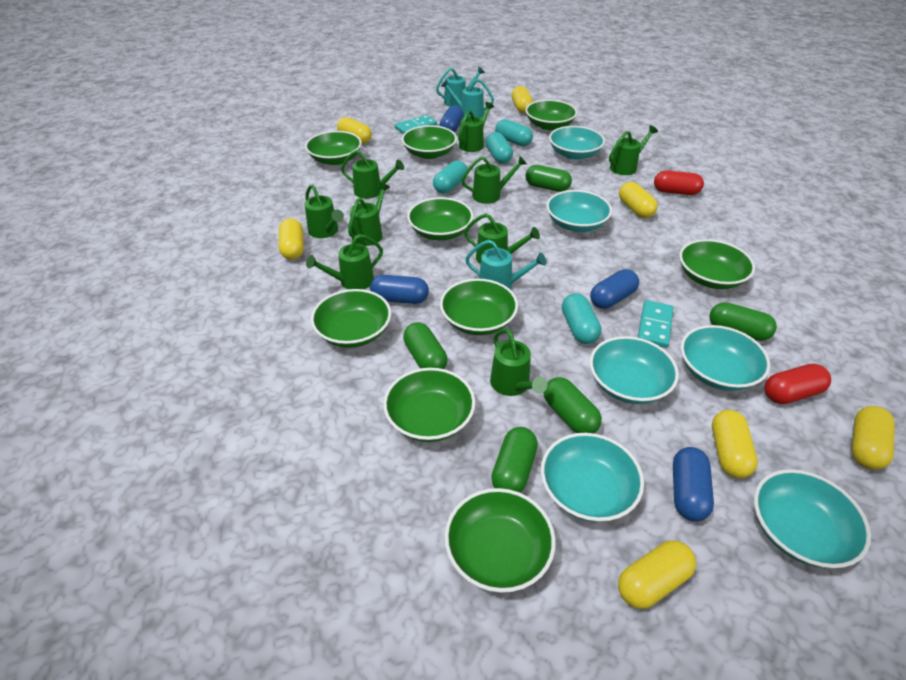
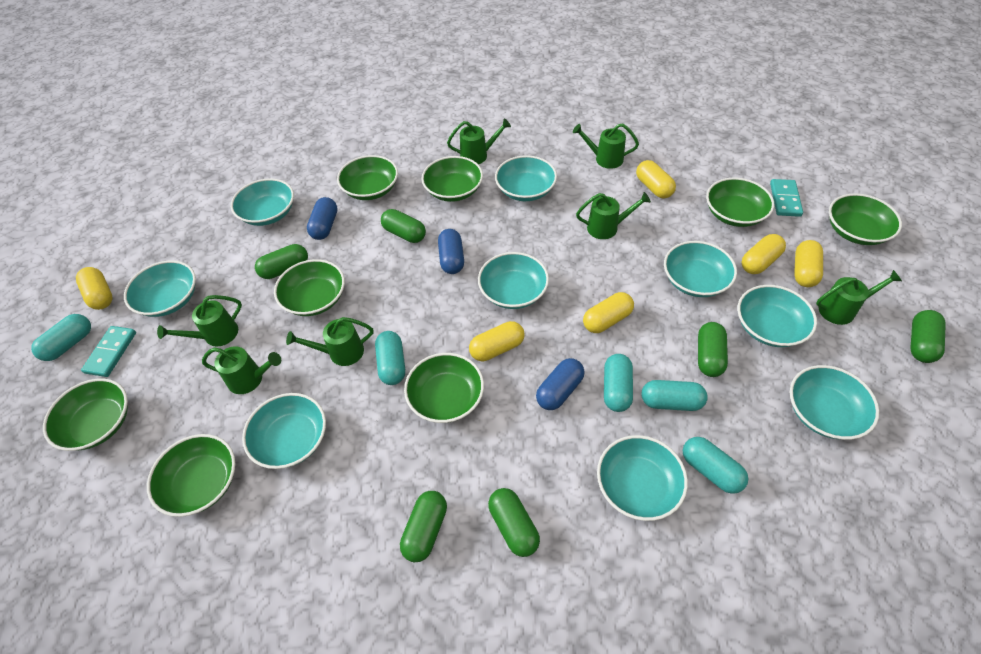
blue capsule: 4 -> 3
green bowl: 9 -> 8
green capsule: 5 -> 6
green watering can: 9 -> 7
red capsule: 2 -> 0
turquoise bowl: 6 -> 9
turquoise capsule: 4 -> 5
turquoise watering can: 3 -> 0
yellow capsule: 7 -> 6

